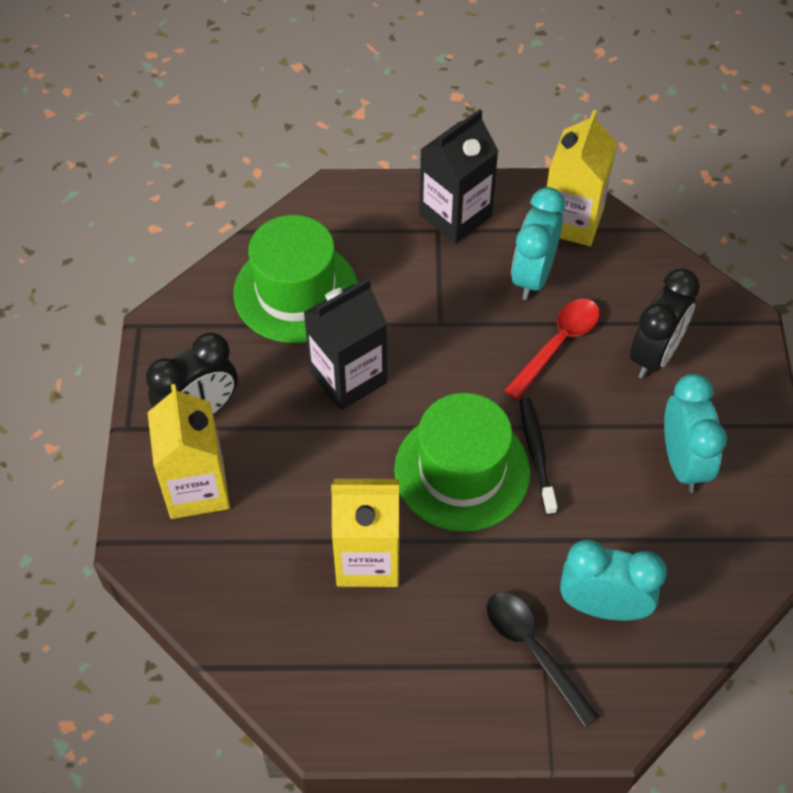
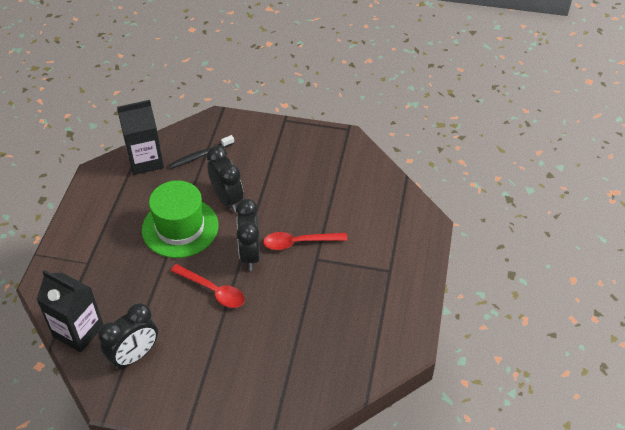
black clock: 2 -> 3
black spoon: 1 -> 0
green hat: 2 -> 1
red spoon: 1 -> 2
turquoise clock: 3 -> 0
yellow carton: 3 -> 0

